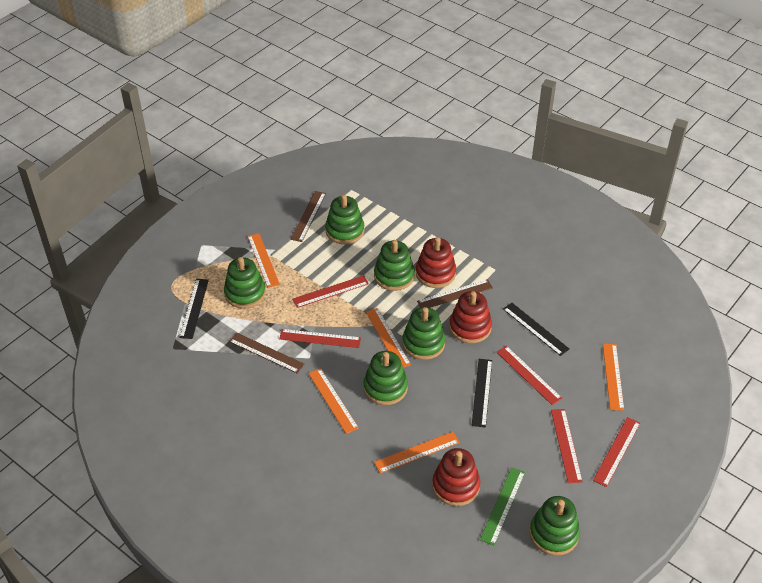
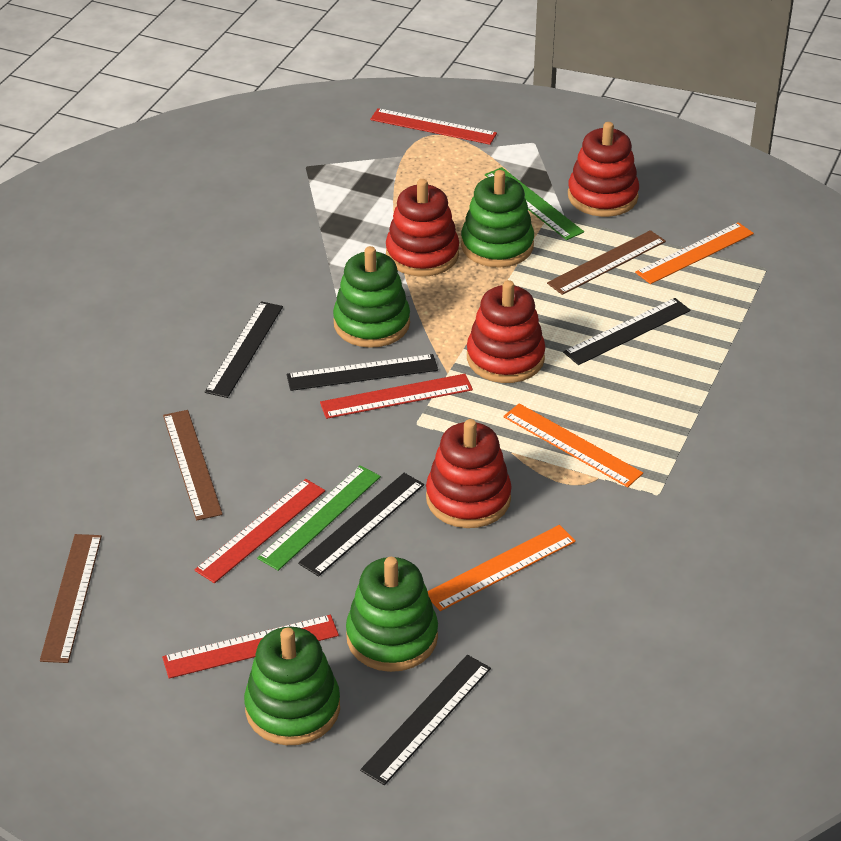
black ruler: 3 -> 5
green ruler: 1 -> 2
green stacking toy: 6 -> 4
orange ruler: 5 -> 3
red ruler: 5 -> 4
red stacking toy: 3 -> 4

